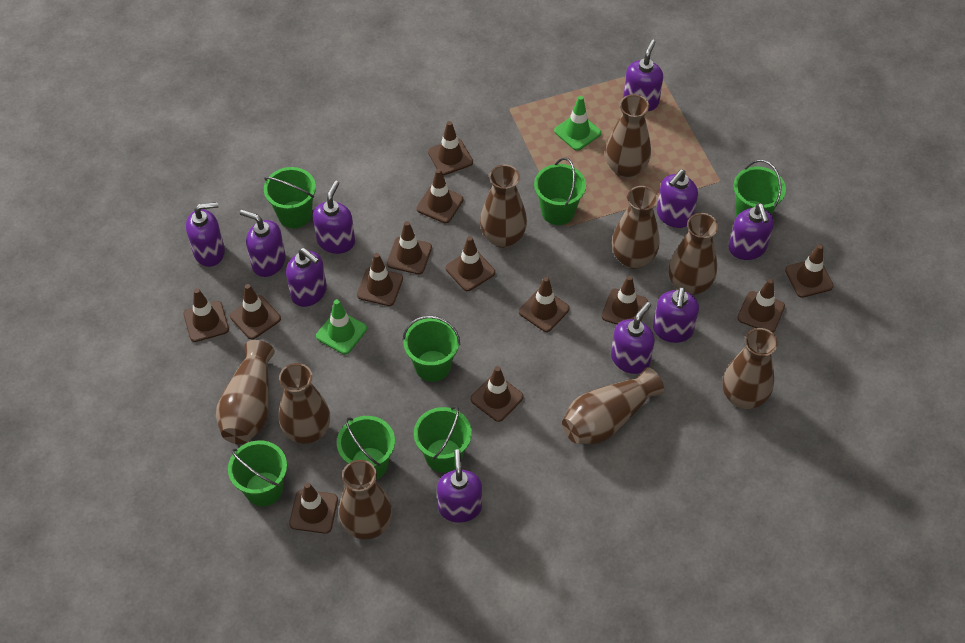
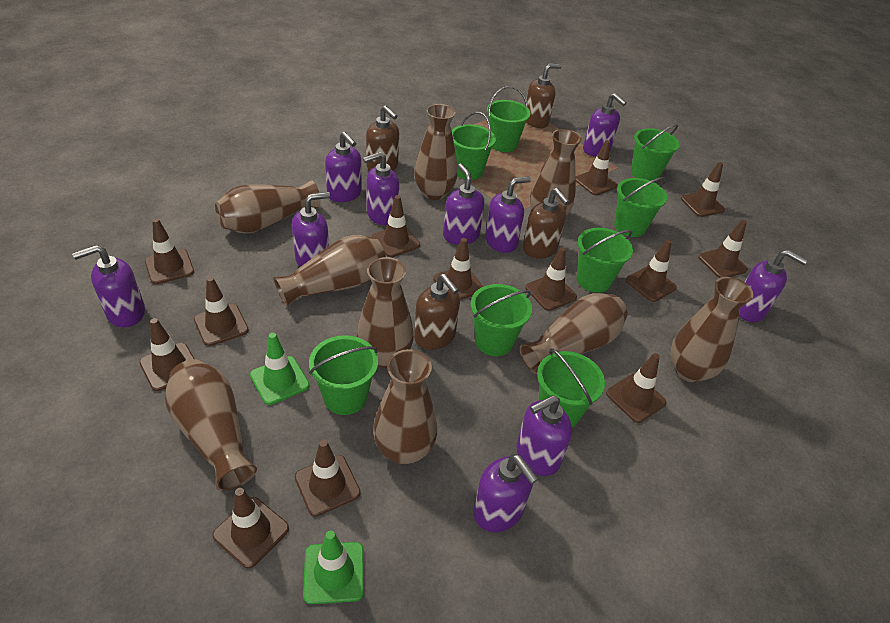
brown soap dispenser: 0 -> 4
green bucket: 7 -> 8

